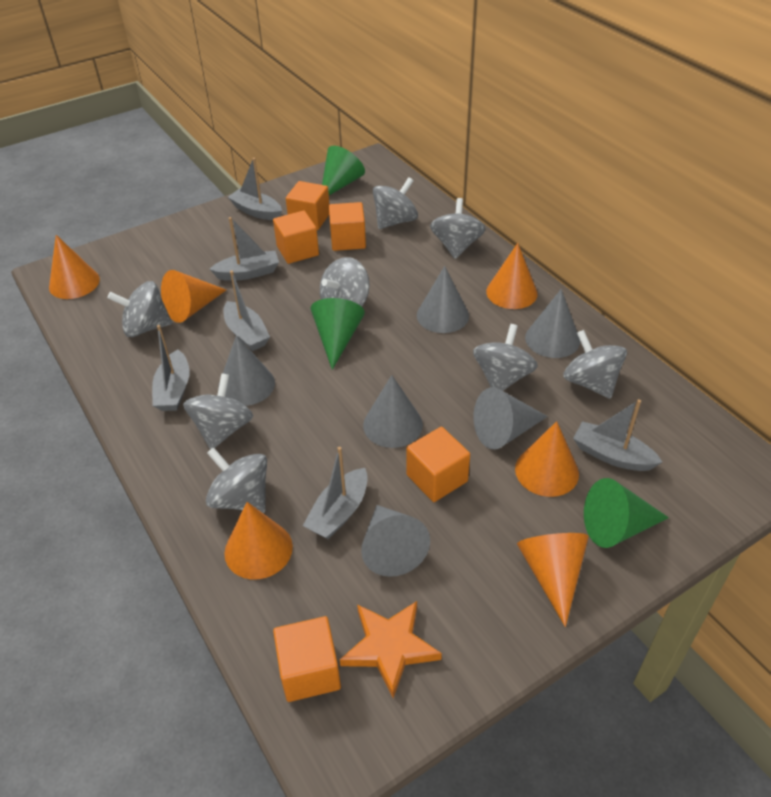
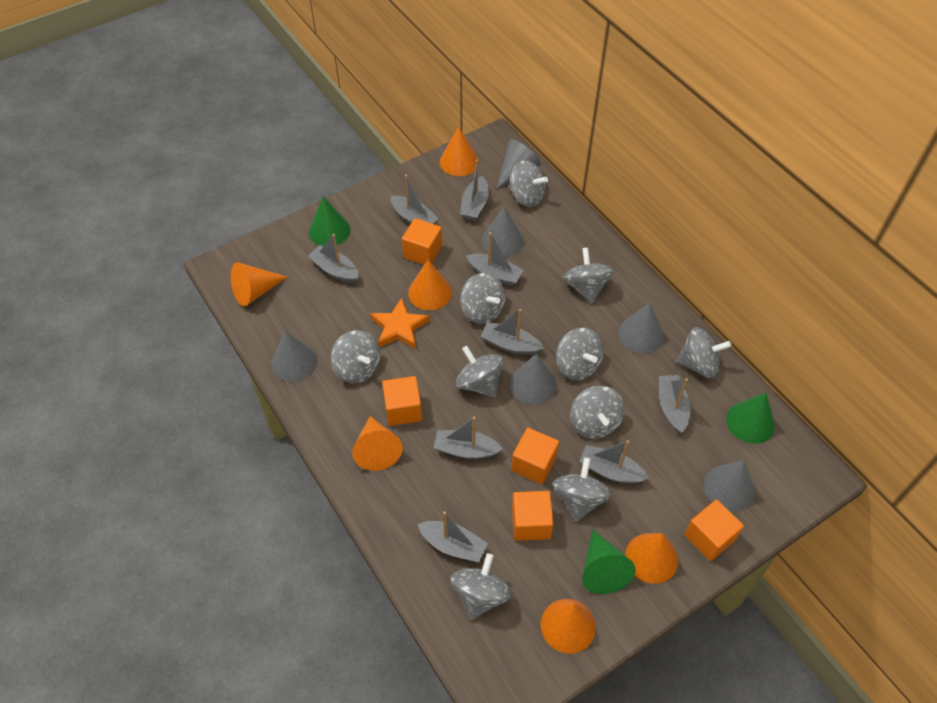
grey boat: 6 -> 9
grey spinning top: 8 -> 10

